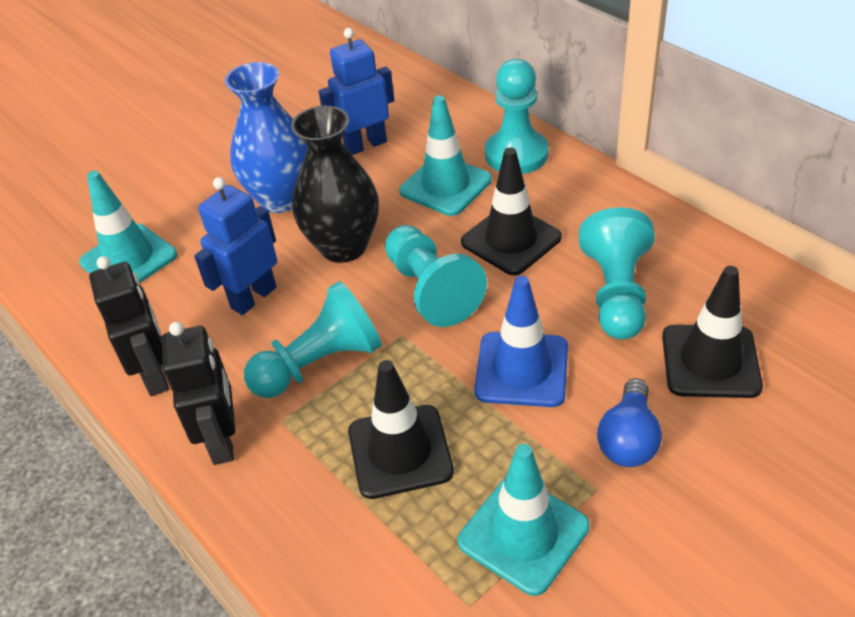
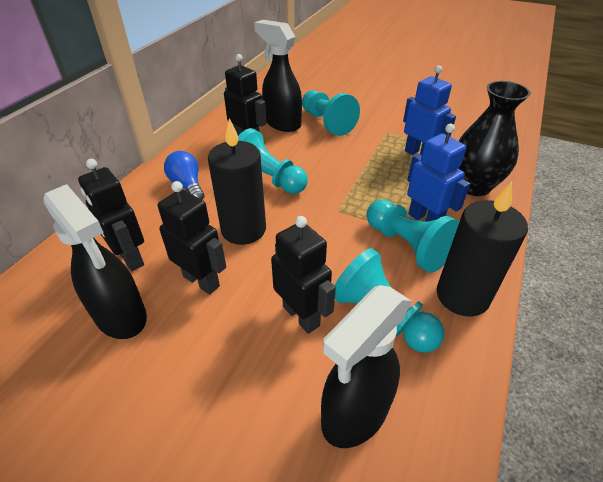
black candle: 0 -> 2
black robot: 2 -> 4
black spray bottle: 0 -> 3
black traffic cone: 3 -> 0
blue traffic cone: 1 -> 0
blue vase: 1 -> 0
turquoise traffic cone: 3 -> 0

